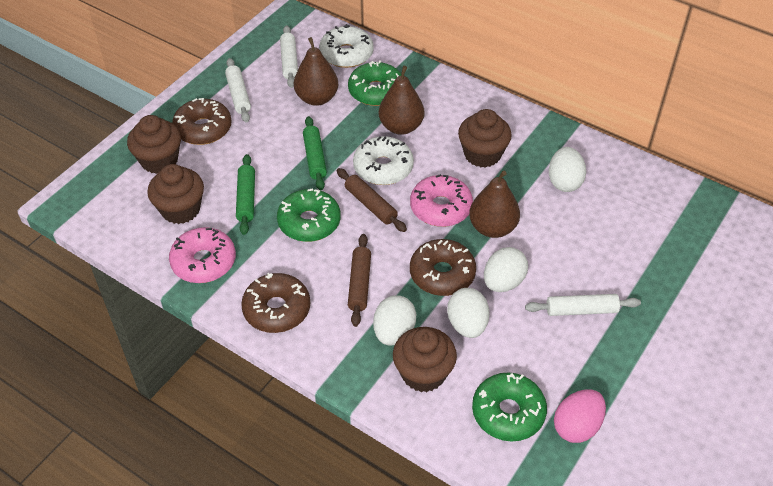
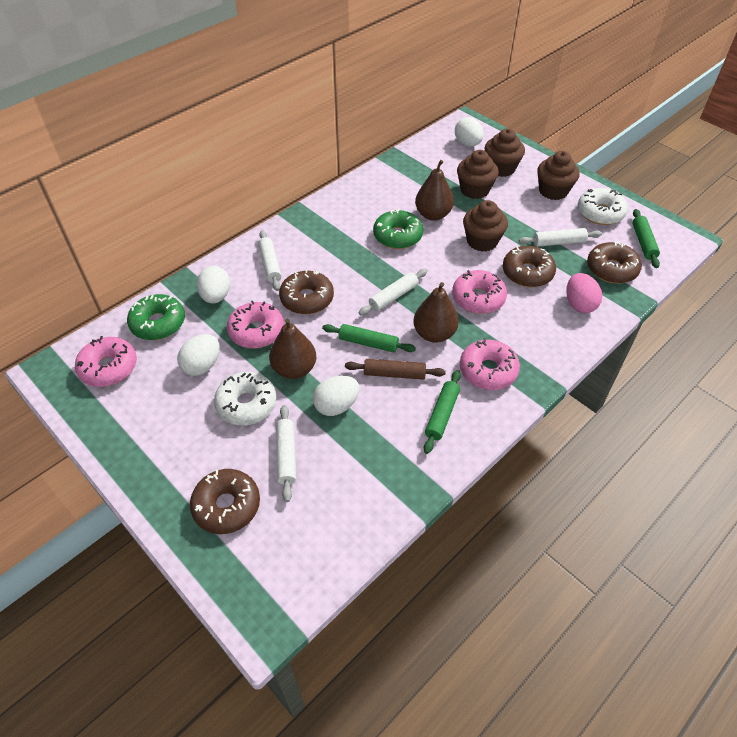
brown donut: 3 -> 4
brown rolling pin: 2 -> 1
green donut: 3 -> 2
green rolling pin: 2 -> 3
pink donut: 2 -> 4
white rolling pin: 3 -> 4

